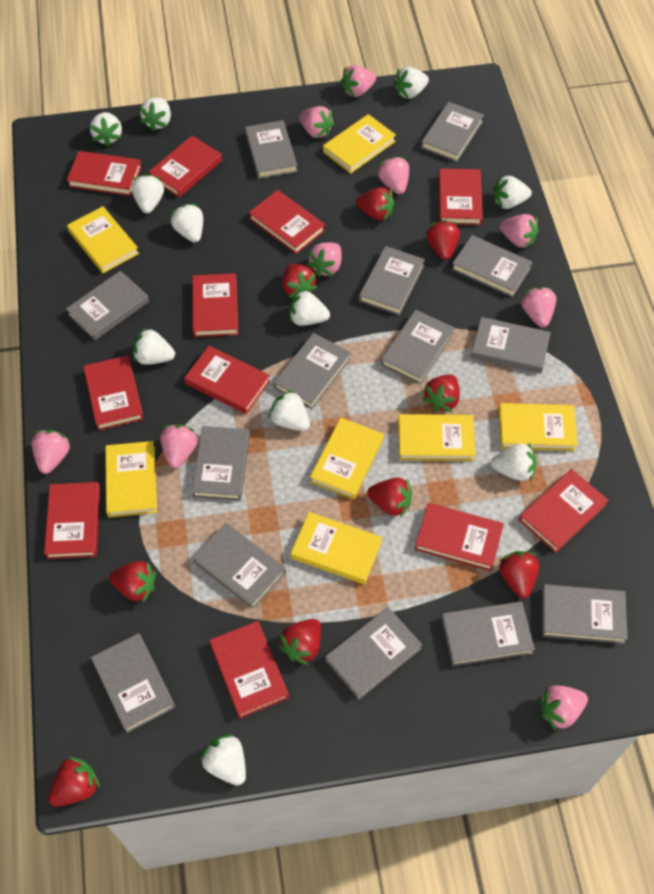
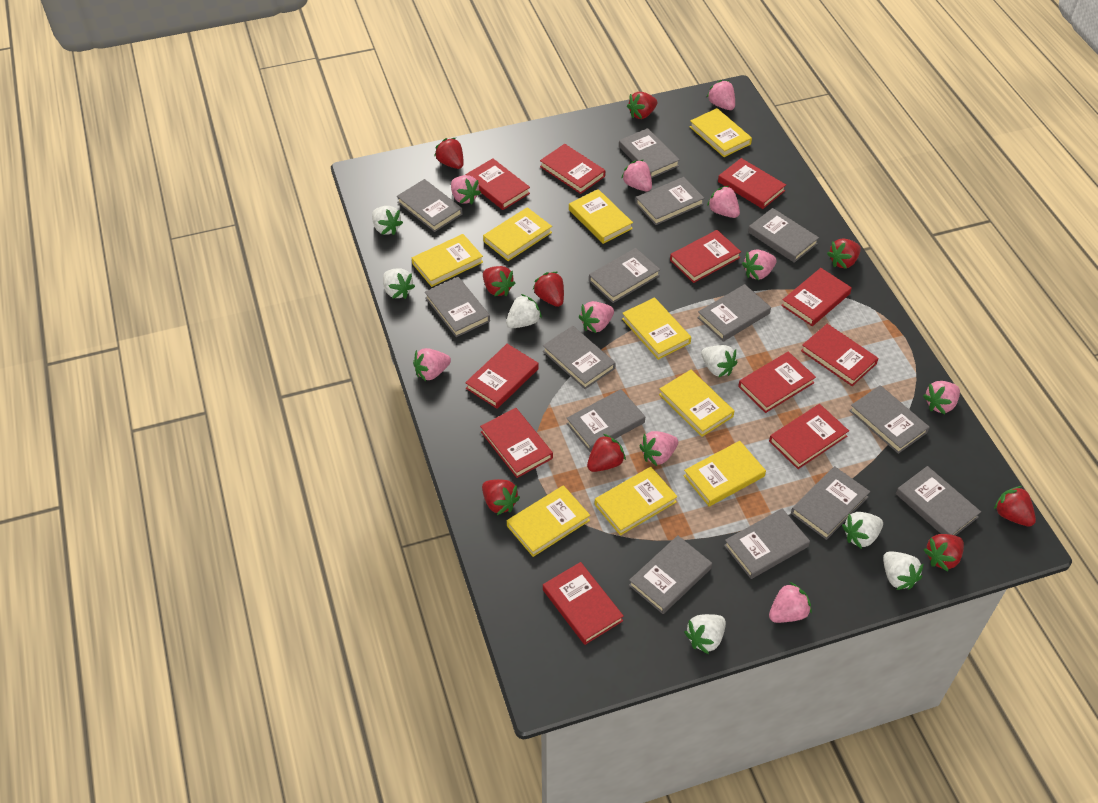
pink strawberry: 9 -> 10
white strawberry: 11 -> 7
yellow book: 7 -> 9

